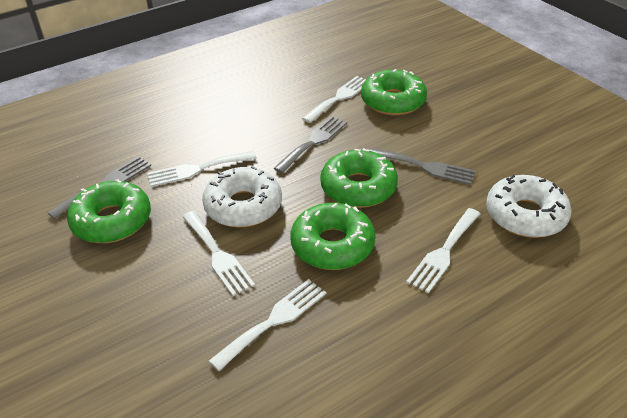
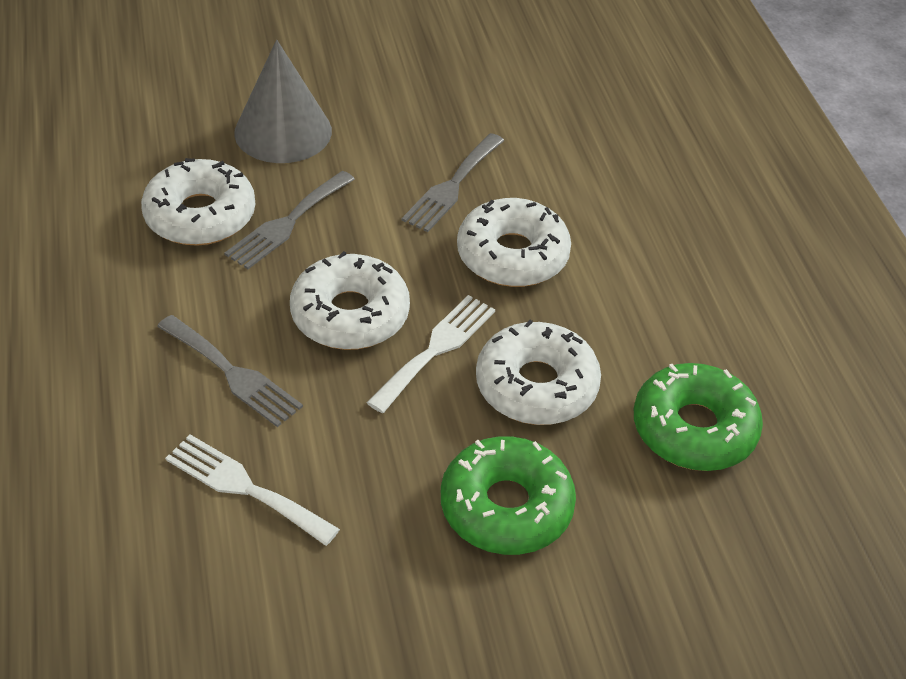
green donut: 4 -> 2
grey cone: 0 -> 1
white donut: 2 -> 4
white fork: 5 -> 2

